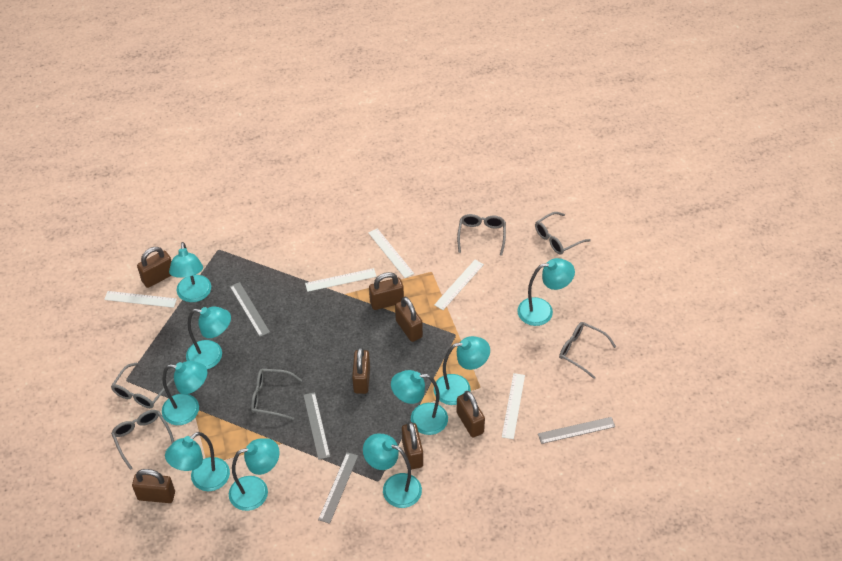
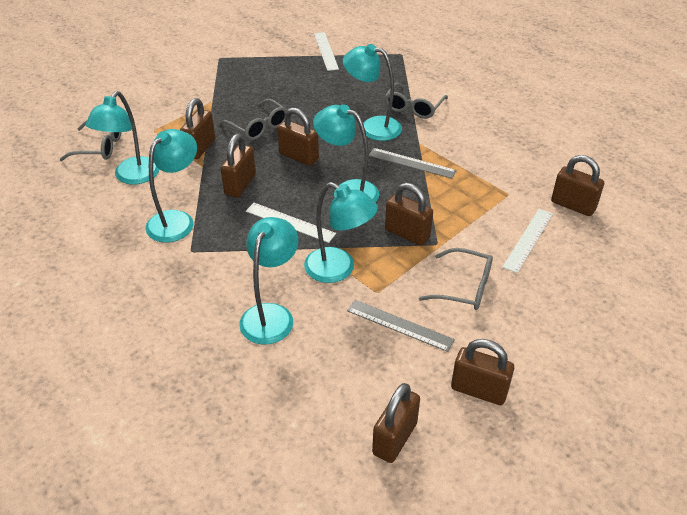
grey glasses: 6 -> 4
grey ruler: 4 -> 2
turquoise lamp: 9 -> 6
white ruler: 5 -> 3

